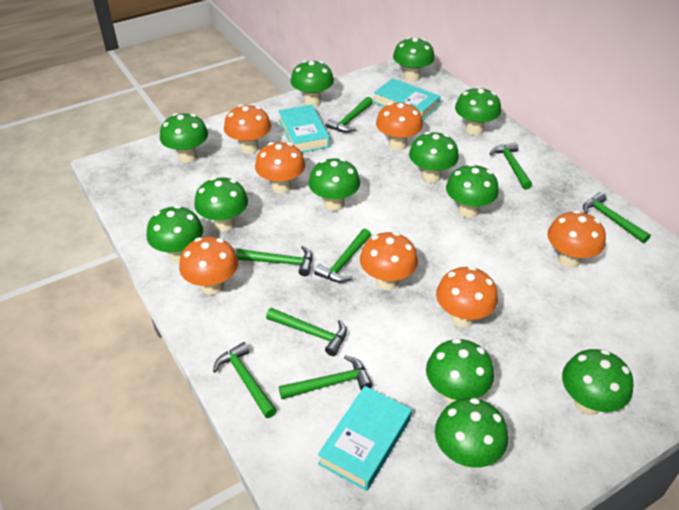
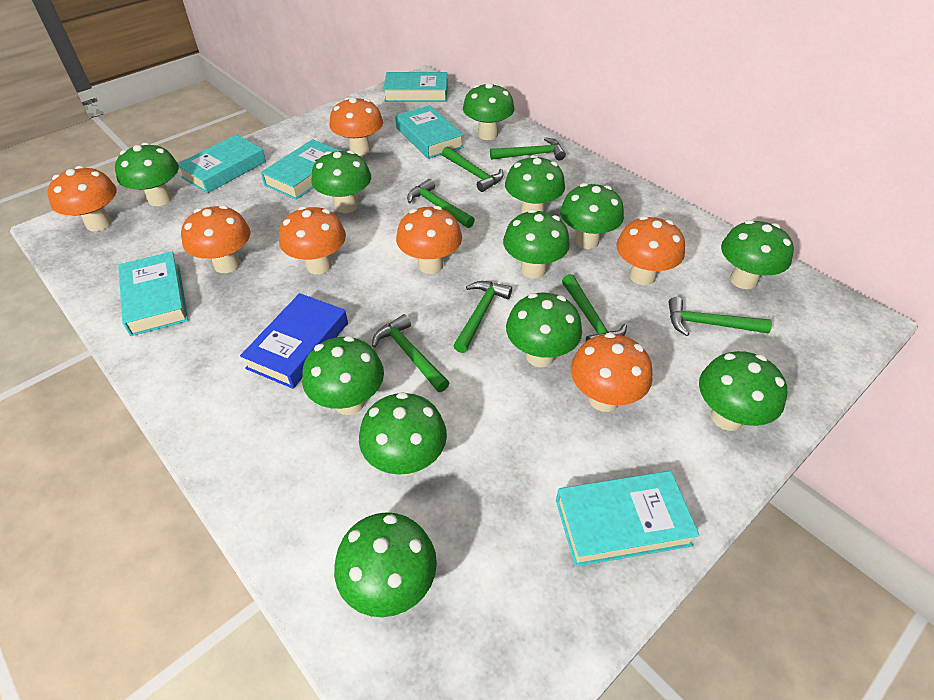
blue book: 0 -> 1
green hammer: 8 -> 7
turquoise book: 3 -> 6

